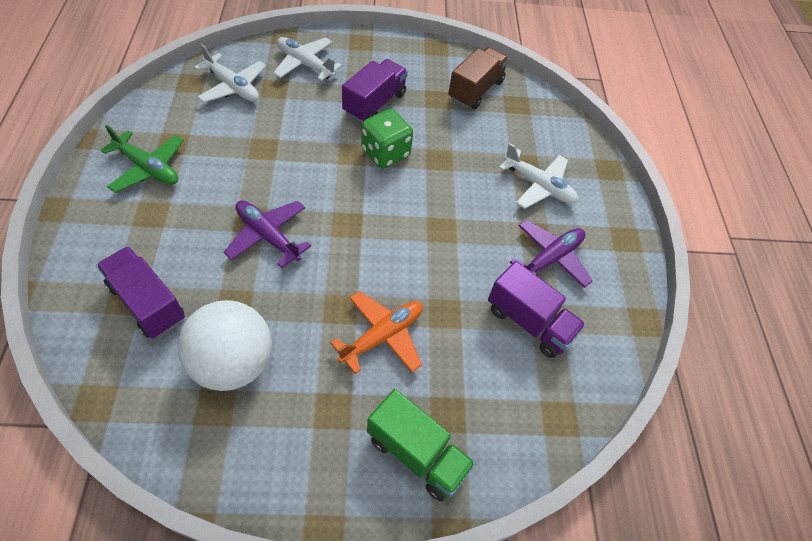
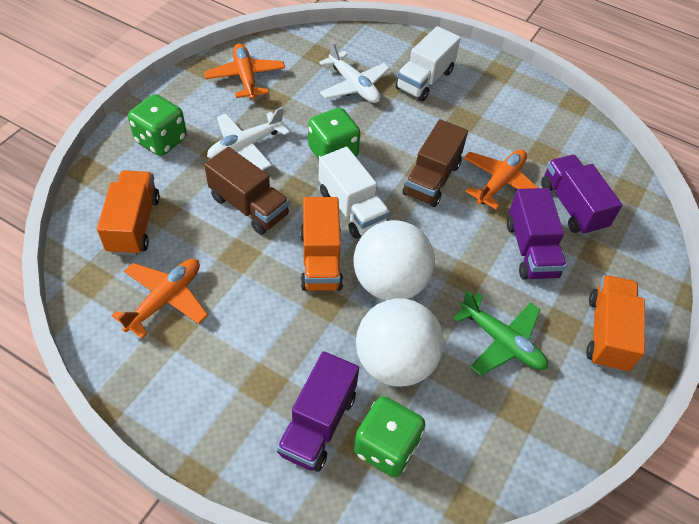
brown truck: 1 -> 2
green dice: 1 -> 3
green truck: 1 -> 0
orange plane: 1 -> 3
orange truck: 0 -> 3
purple plane: 2 -> 0
white ball: 1 -> 2
white plane: 3 -> 2
white truck: 0 -> 2

